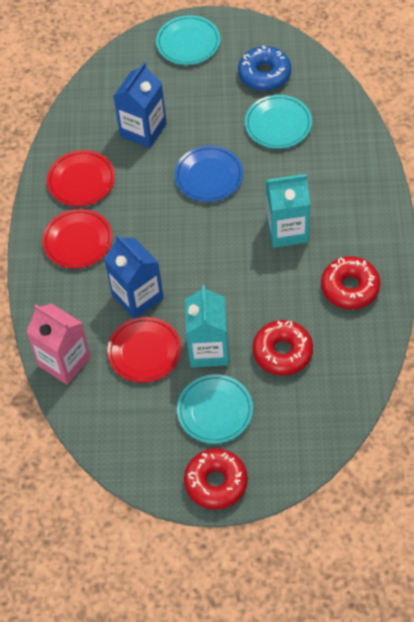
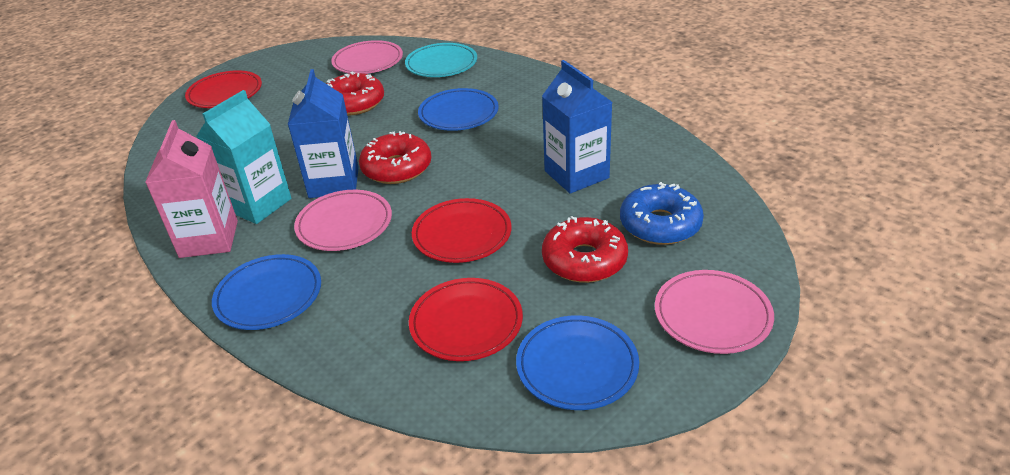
blue plate: 1 -> 3
pink plate: 0 -> 3
turquoise carton: 2 -> 1
turquoise plate: 3 -> 1

